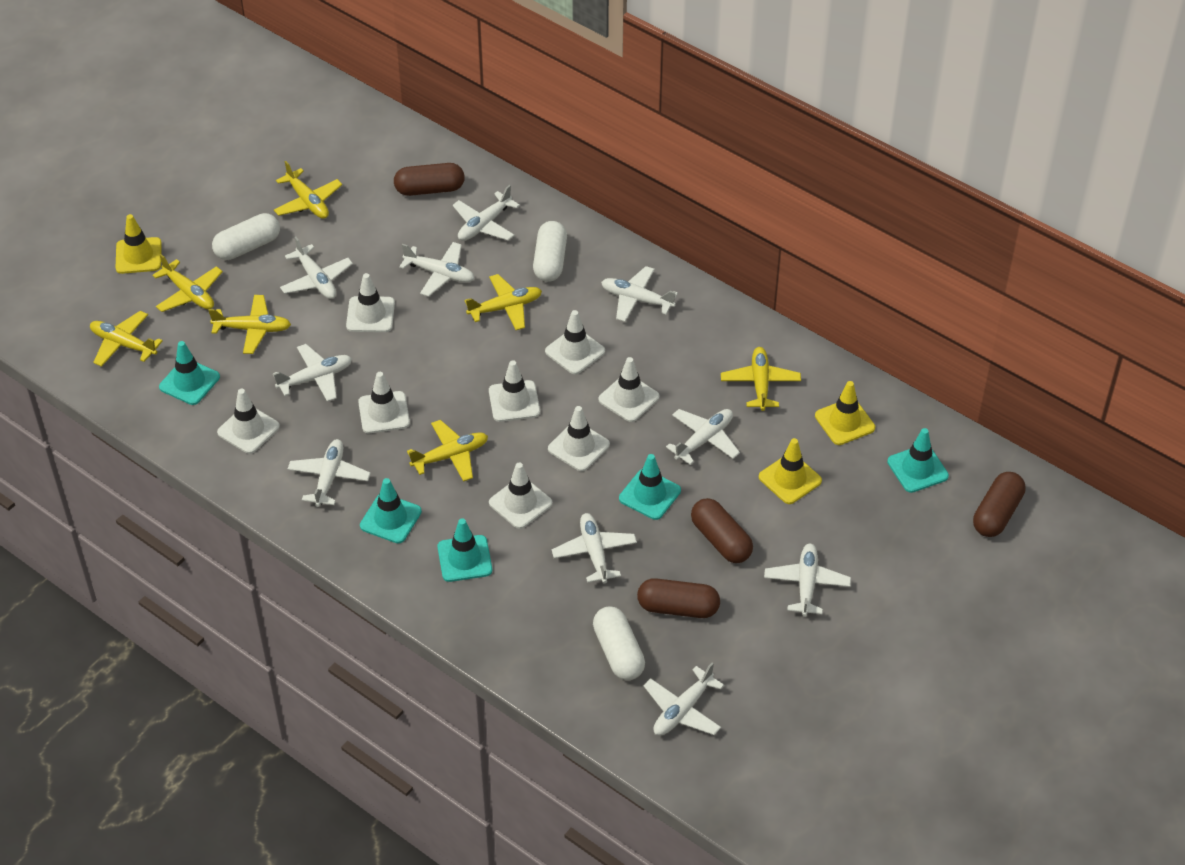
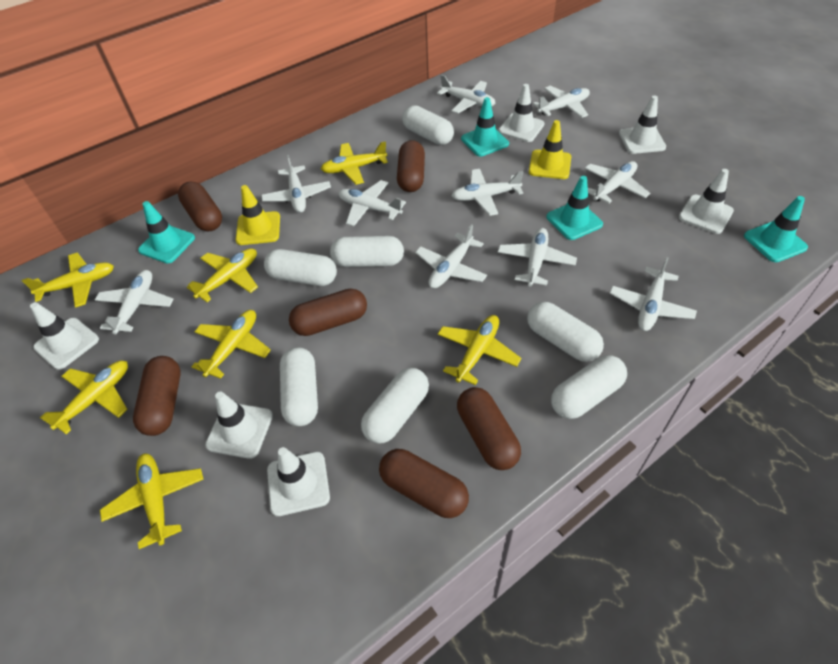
brown capsule: 4 -> 6
turquoise traffic cone: 5 -> 4
white capsule: 3 -> 7
white traffic cone: 8 -> 6
yellow traffic cone: 3 -> 2

